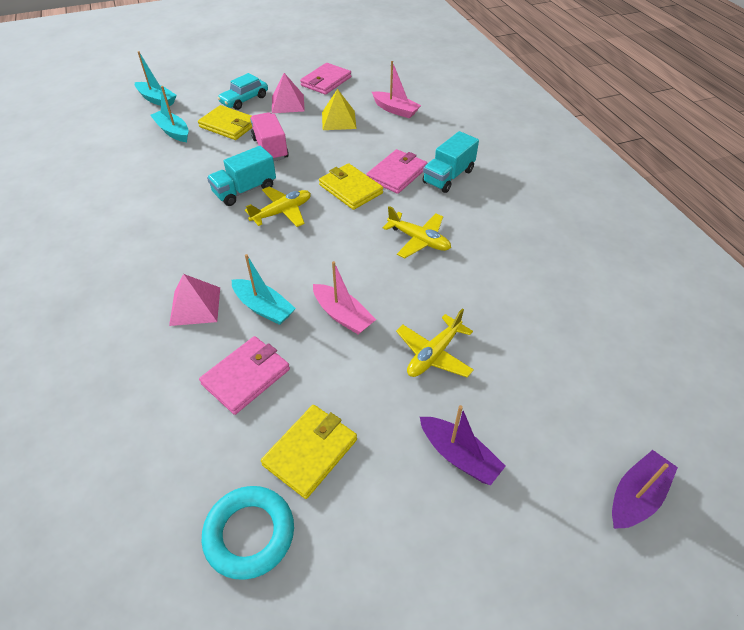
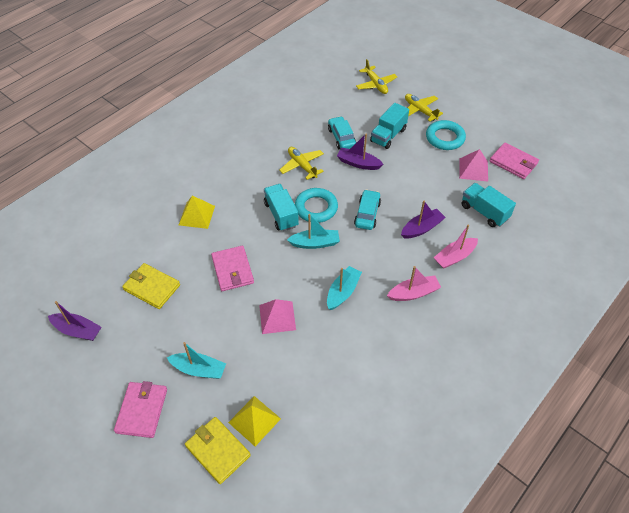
pink truck: 1 -> 0
purple boat: 2 -> 3
turquoise car: 1 -> 2
turquoise ring: 1 -> 2
turquoise truck: 2 -> 3
yellow pyramid: 1 -> 2
yellow wallet: 3 -> 2

